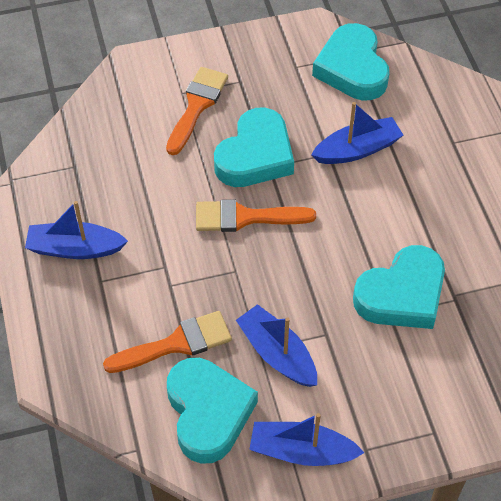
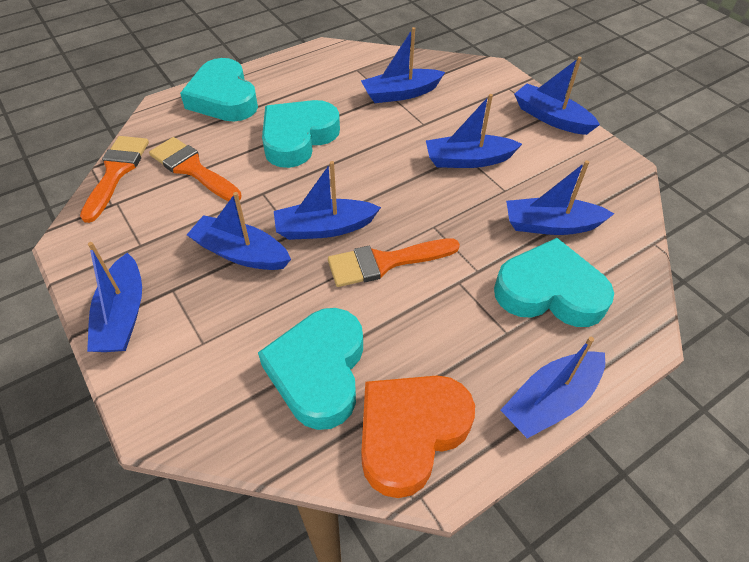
blue boat: 4 -> 8
orange heart: 0 -> 1

